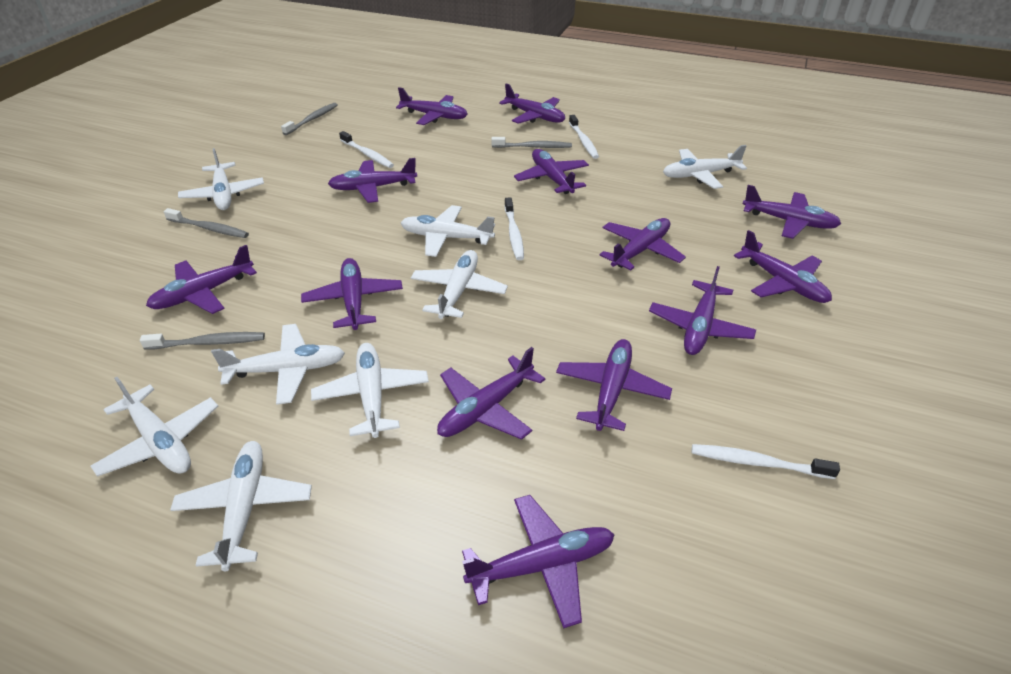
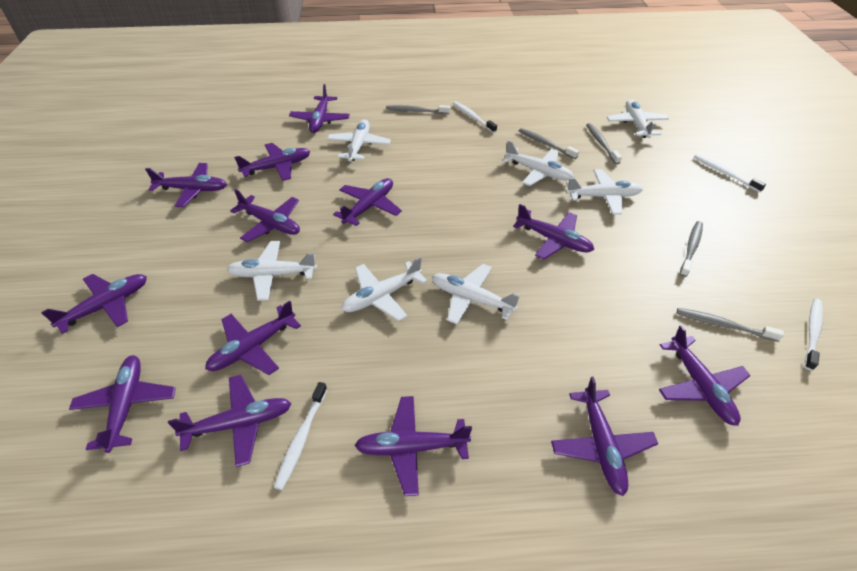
grey toothbrush: 4 -> 5
white plane: 8 -> 7

